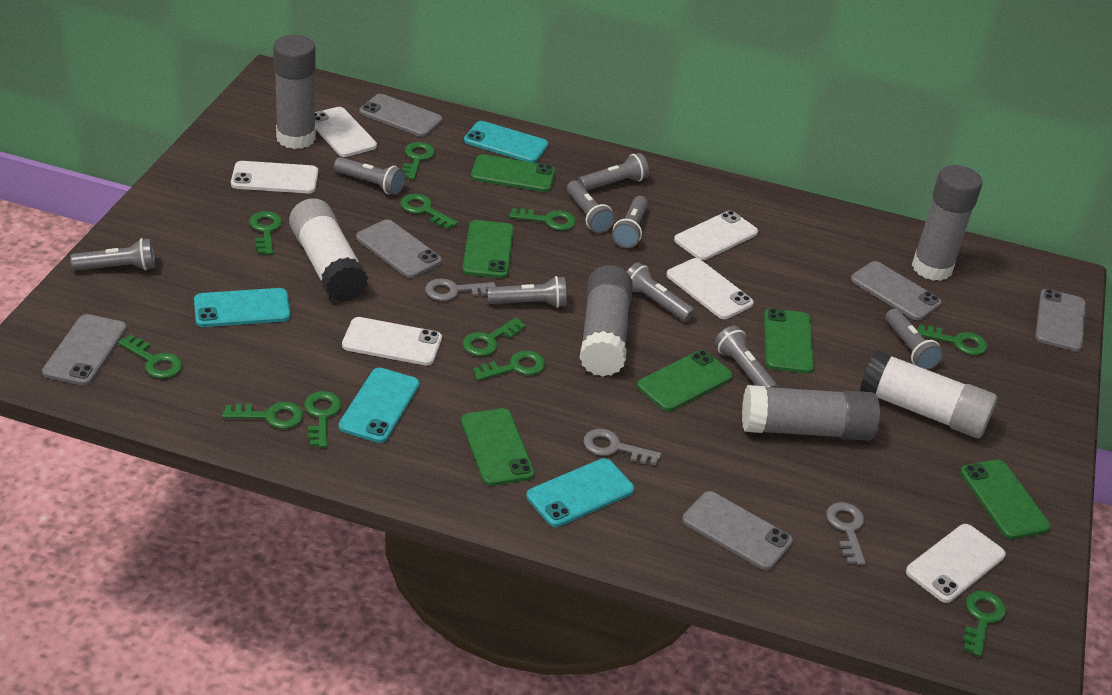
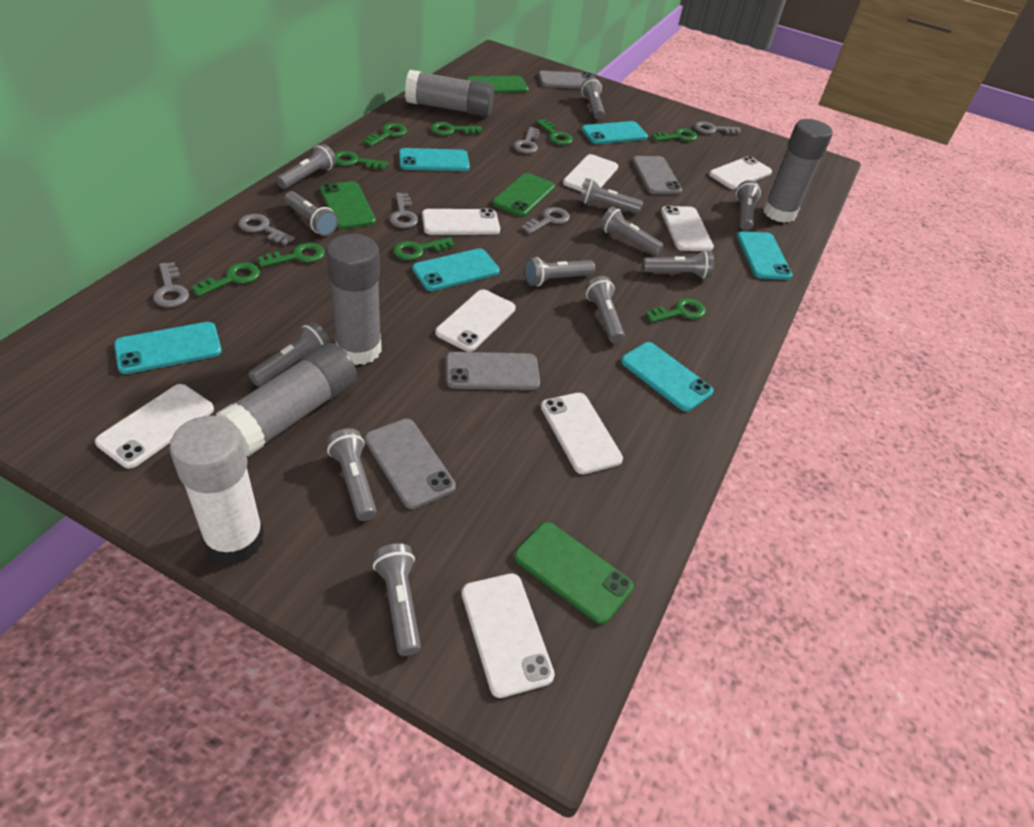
green key: 11 -> 9
green phone: 6 -> 4
grey flashlight: 9 -> 12
grey key: 3 -> 6
grey phone: 6 -> 4
turquoise phone: 4 -> 6
white glue stick: 2 -> 1
white phone: 6 -> 8

